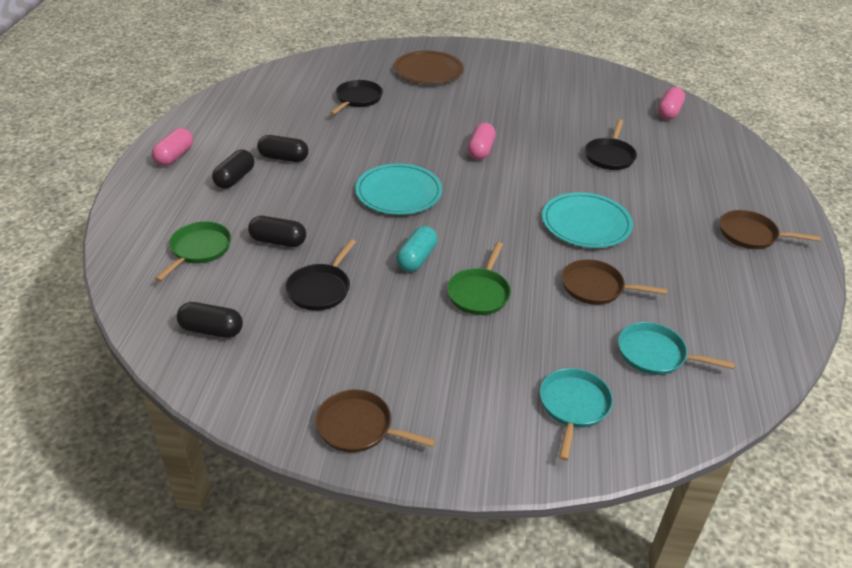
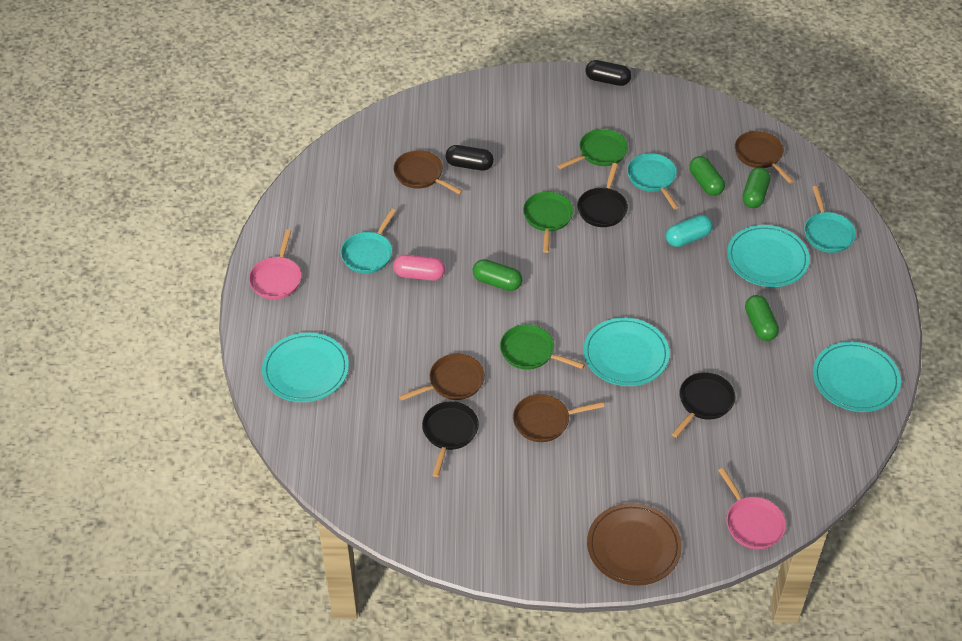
black capsule: 4 -> 2
brown pan: 3 -> 4
green capsule: 0 -> 4
green pan: 2 -> 3
pink capsule: 3 -> 1
pink pan: 0 -> 2
turquoise pan: 2 -> 3
turquoise plate: 2 -> 4

